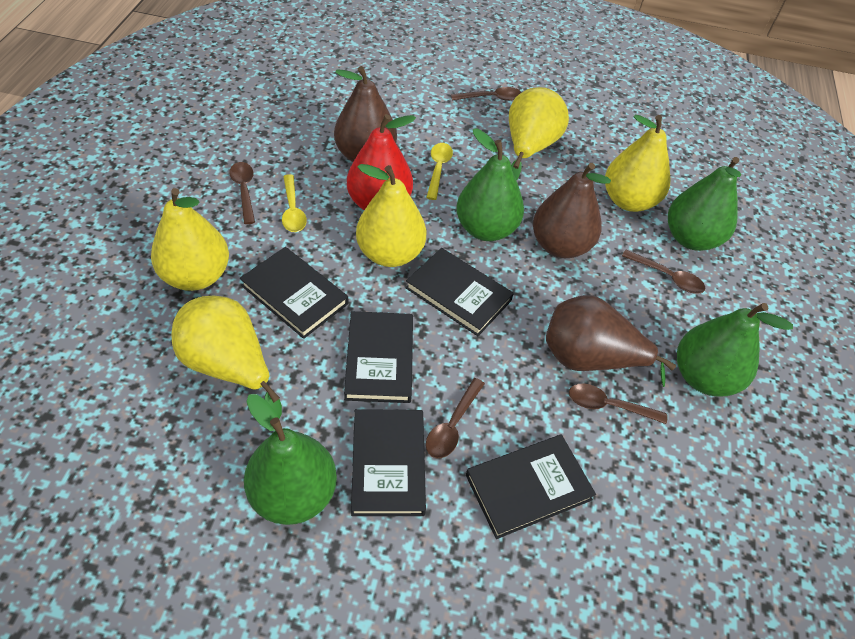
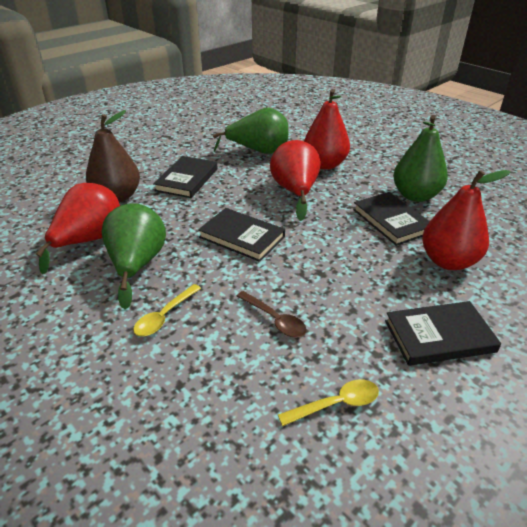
black book: 5 -> 4
brown pear: 3 -> 1
brown spoon: 5 -> 1
green pear: 4 -> 3
red pear: 1 -> 4
yellow pear: 5 -> 0

